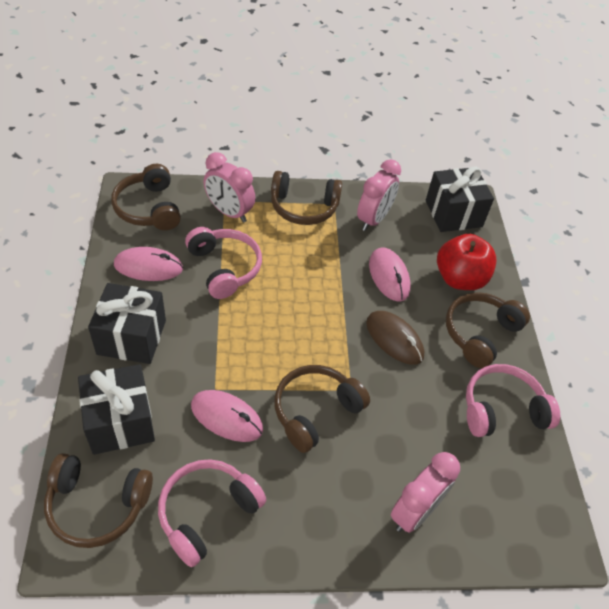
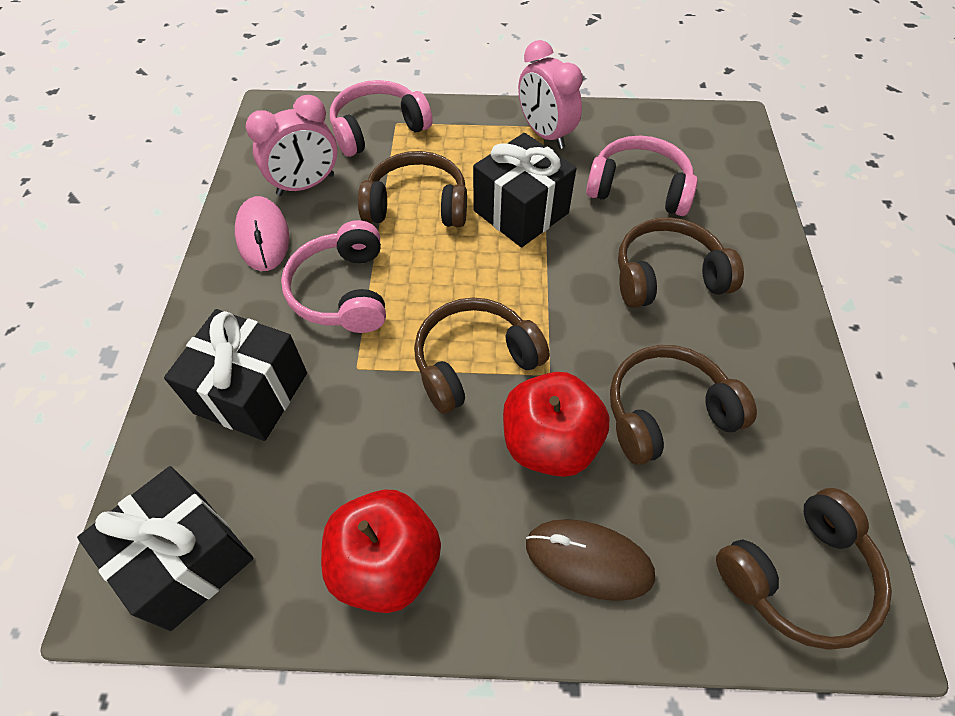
pink clock: 3 -> 2
pink mouse: 3 -> 1
red apple: 1 -> 2

